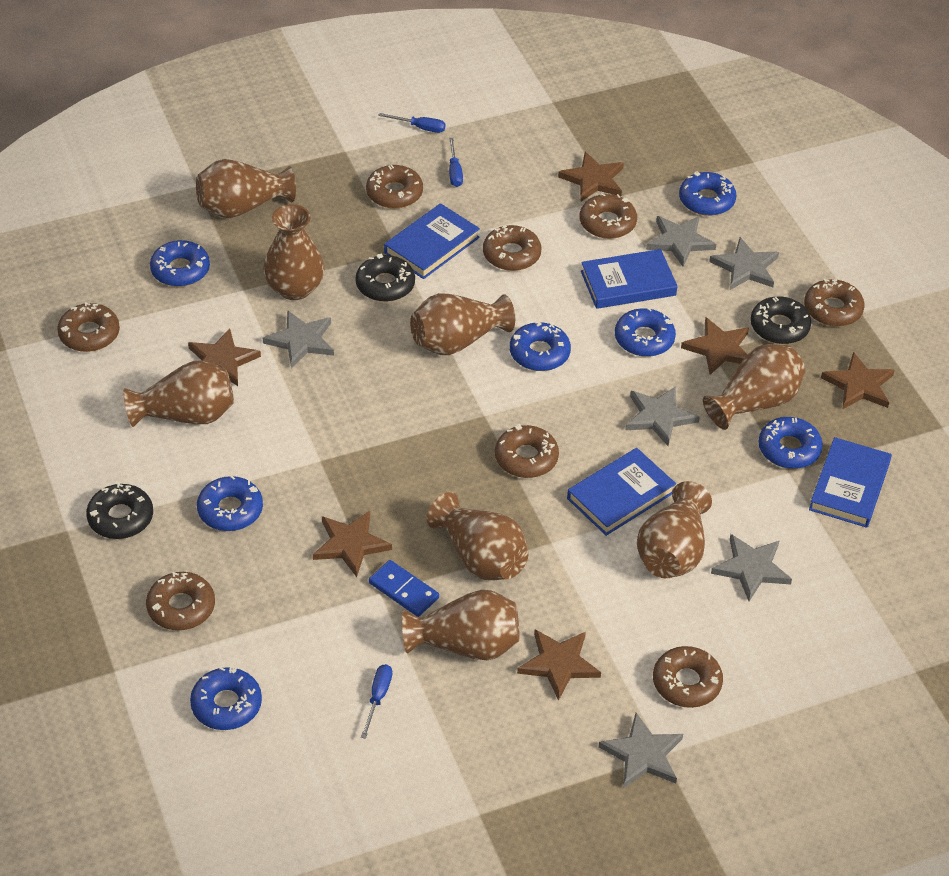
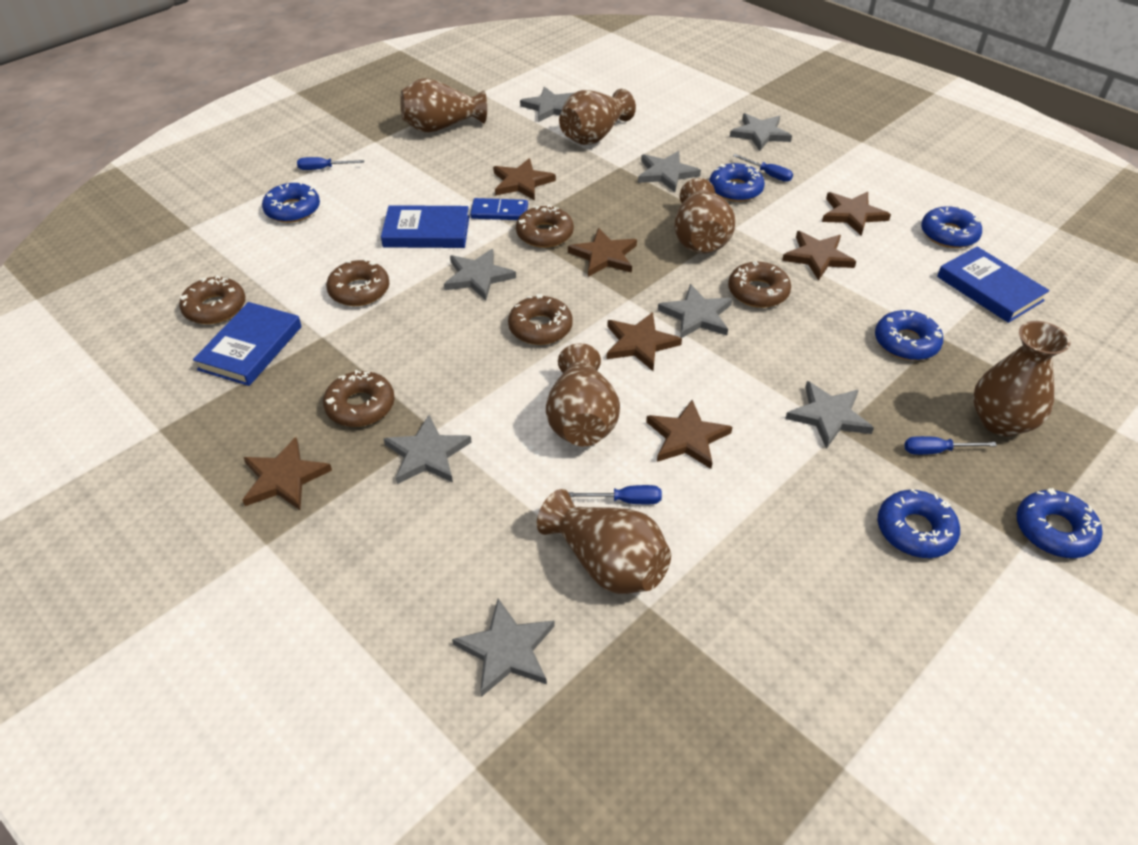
black donut: 3 -> 0
blue book: 4 -> 3
blue donut: 7 -> 6
blue screwdriver: 3 -> 4
brown donut: 8 -> 6
brown star: 6 -> 7
brown vase: 8 -> 6
grey star: 6 -> 8

